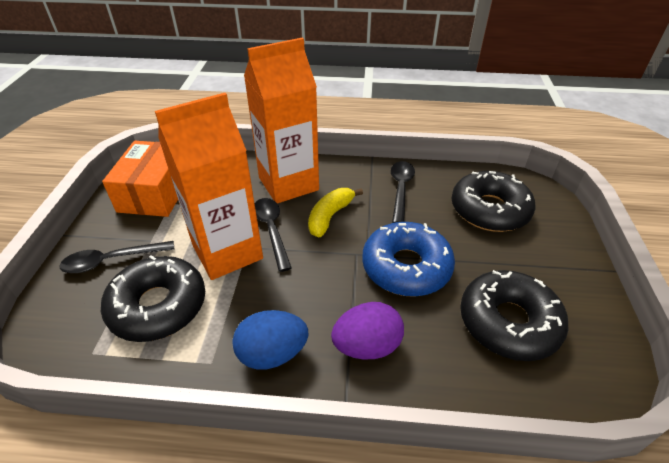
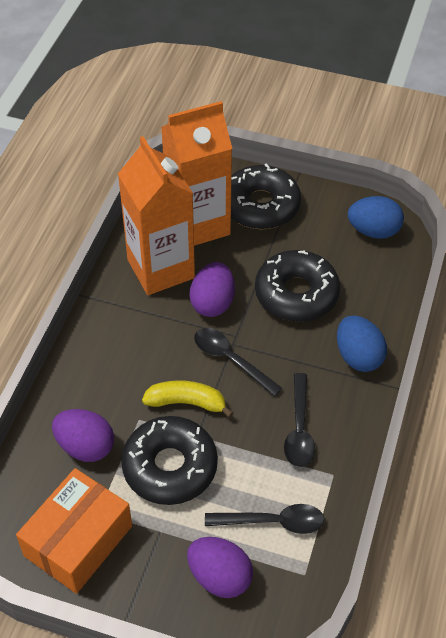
blue donut: 1 -> 0
blue egg: 1 -> 2
purple egg: 1 -> 3

